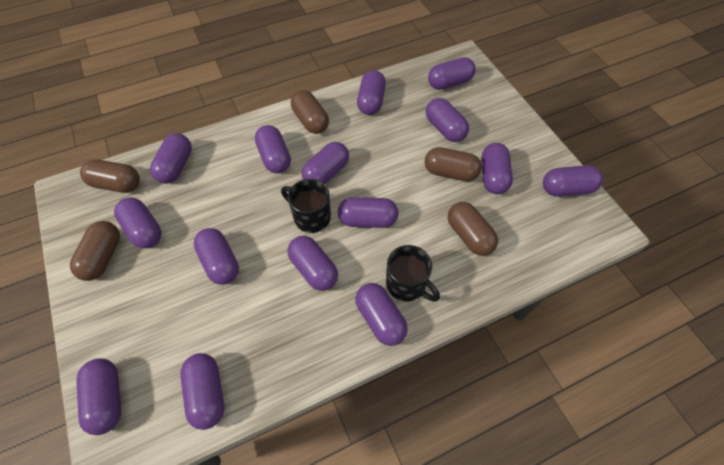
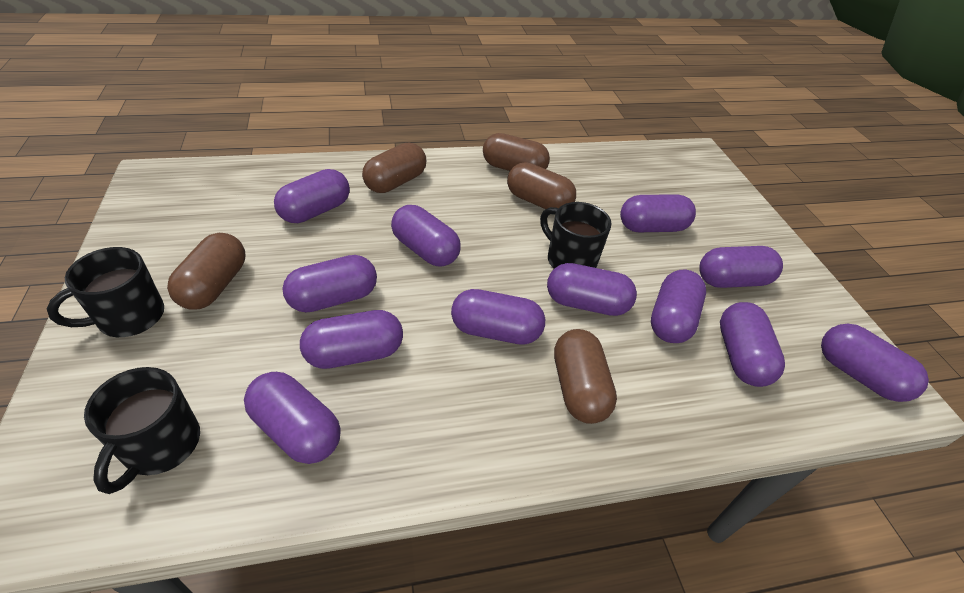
black mug: 2 -> 3
purple capsule: 15 -> 12

